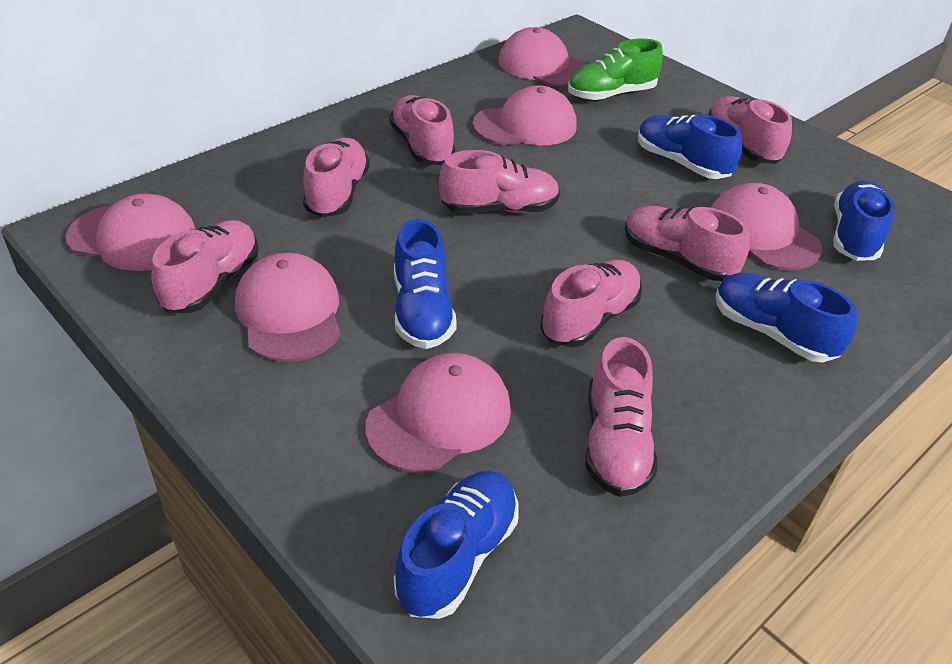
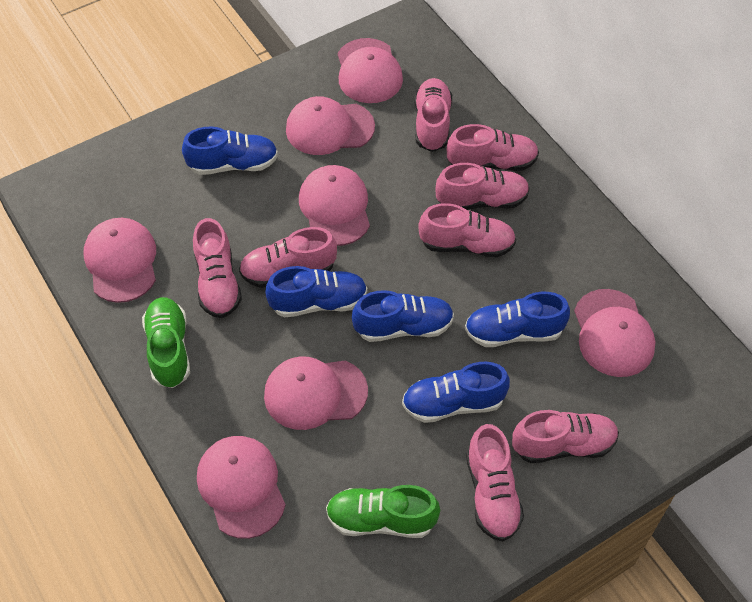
green shoe: 1 -> 2
pink cap: 6 -> 7

